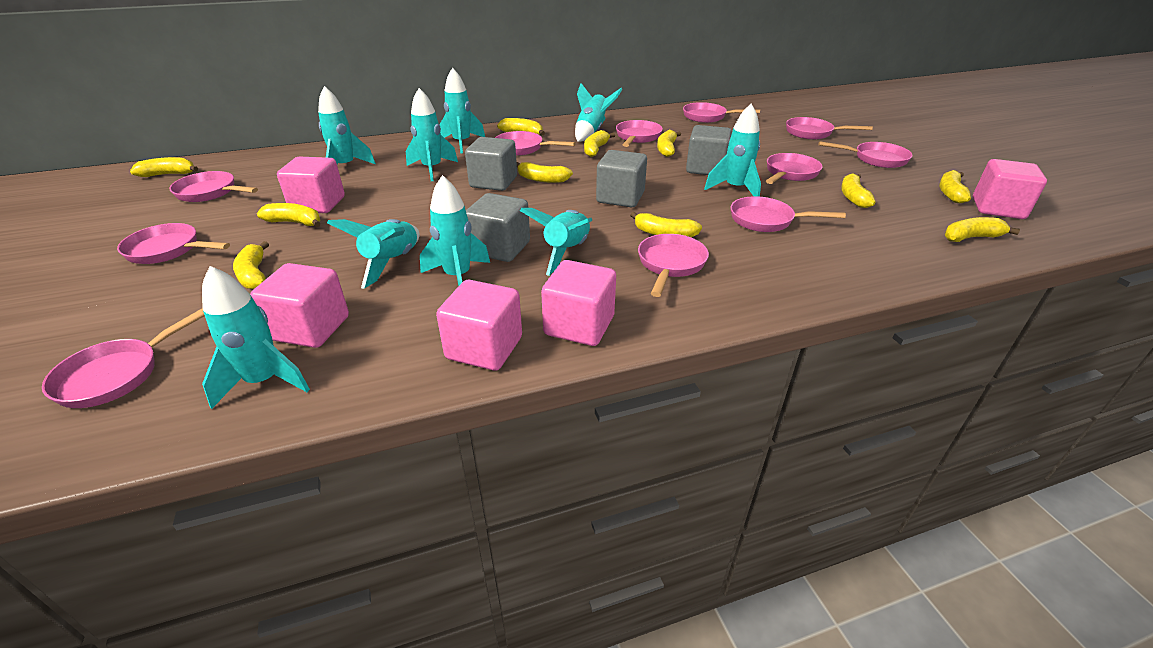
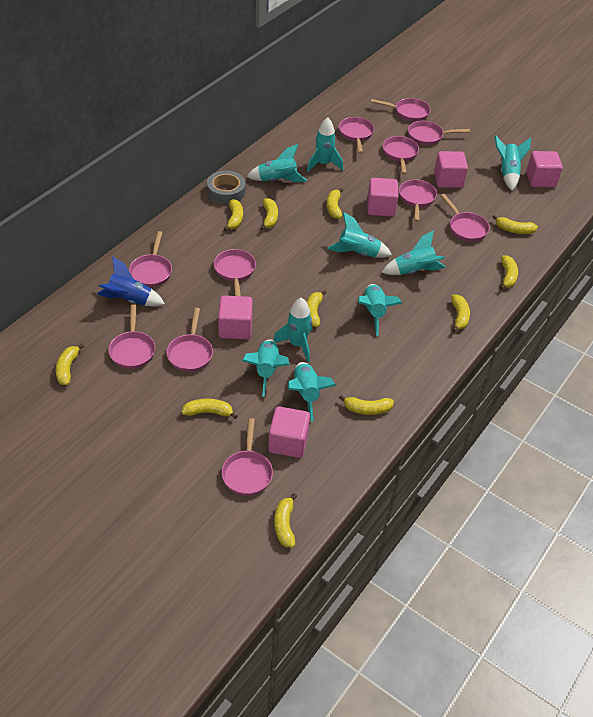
blue rocket: 0 -> 1
grey cube: 4 -> 0
grey tape: 0 -> 1

